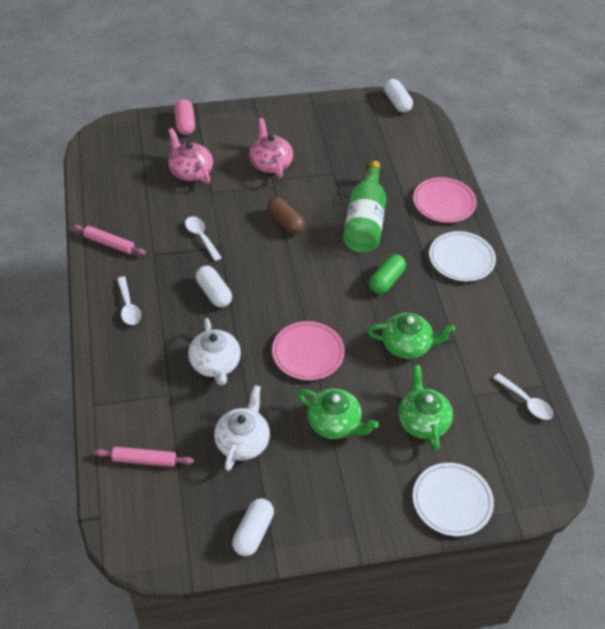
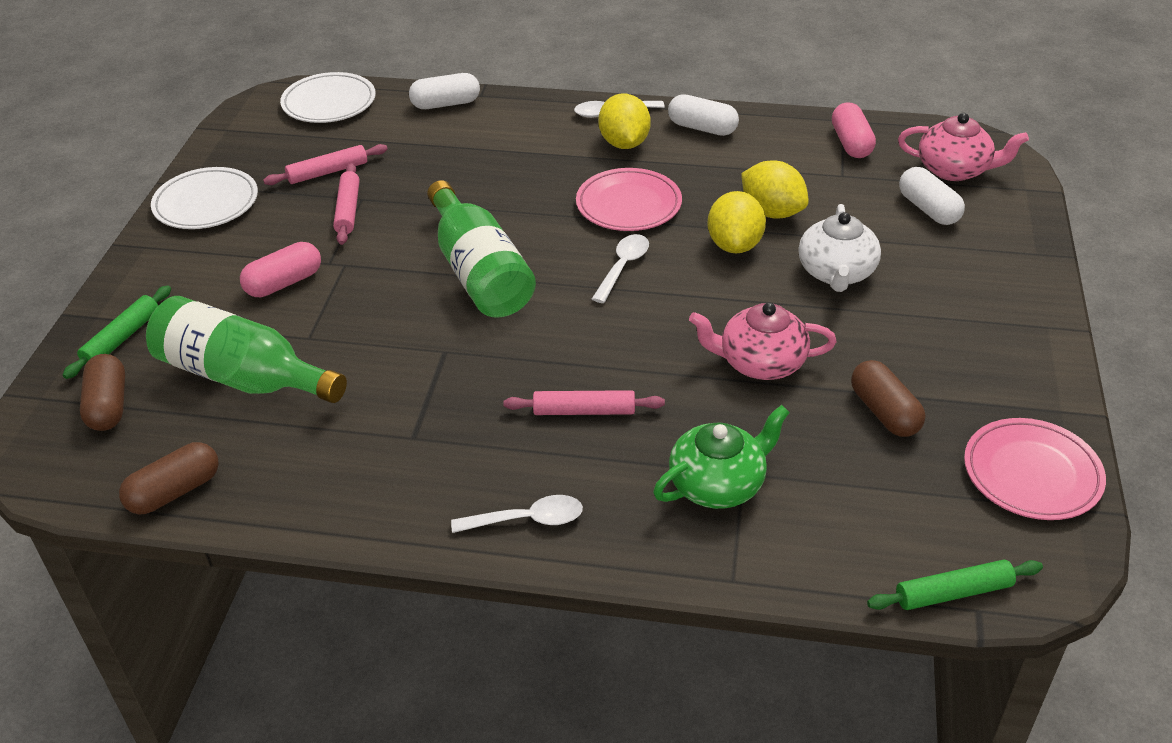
brown capsule: 1 -> 3
green bottle: 1 -> 2
green capsule: 1 -> 0
green rolling pin: 0 -> 2
green teapot: 3 -> 1
pink capsule: 1 -> 2
pink rolling pin: 2 -> 3
white teapot: 2 -> 1
yellow lemon: 0 -> 3

